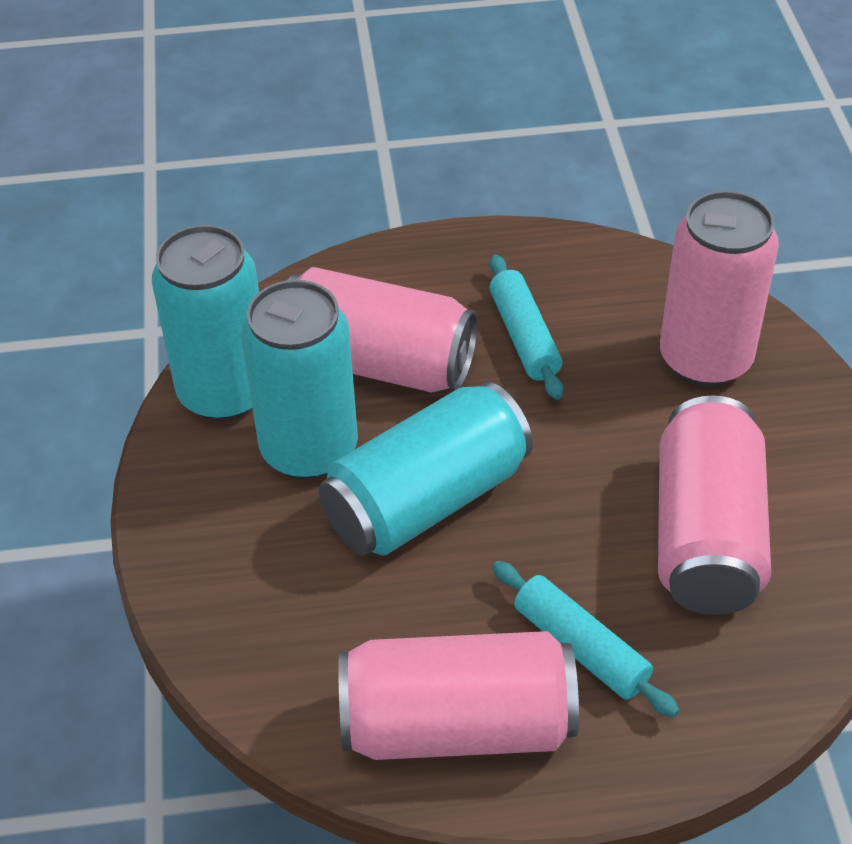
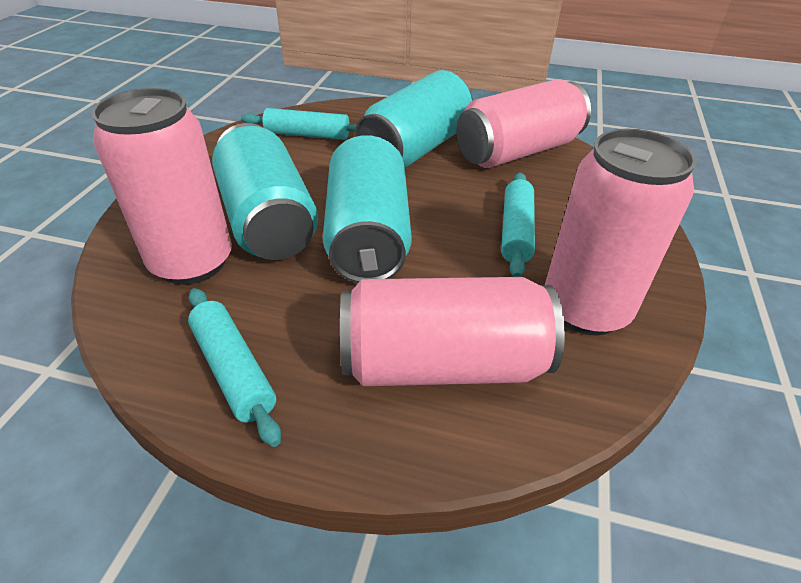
turquoise rolling pin: 2 -> 3

